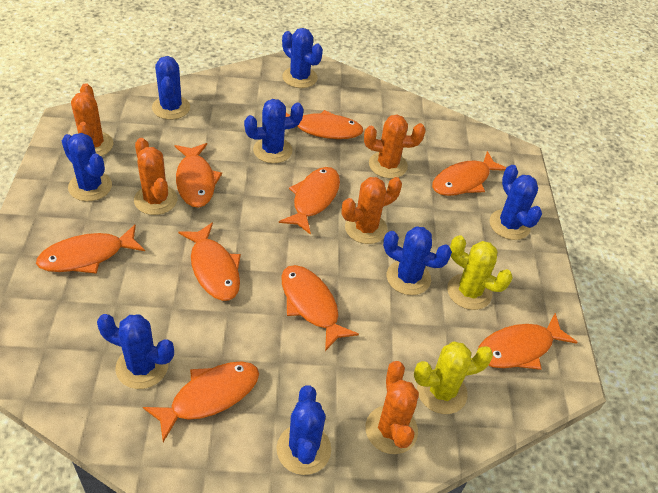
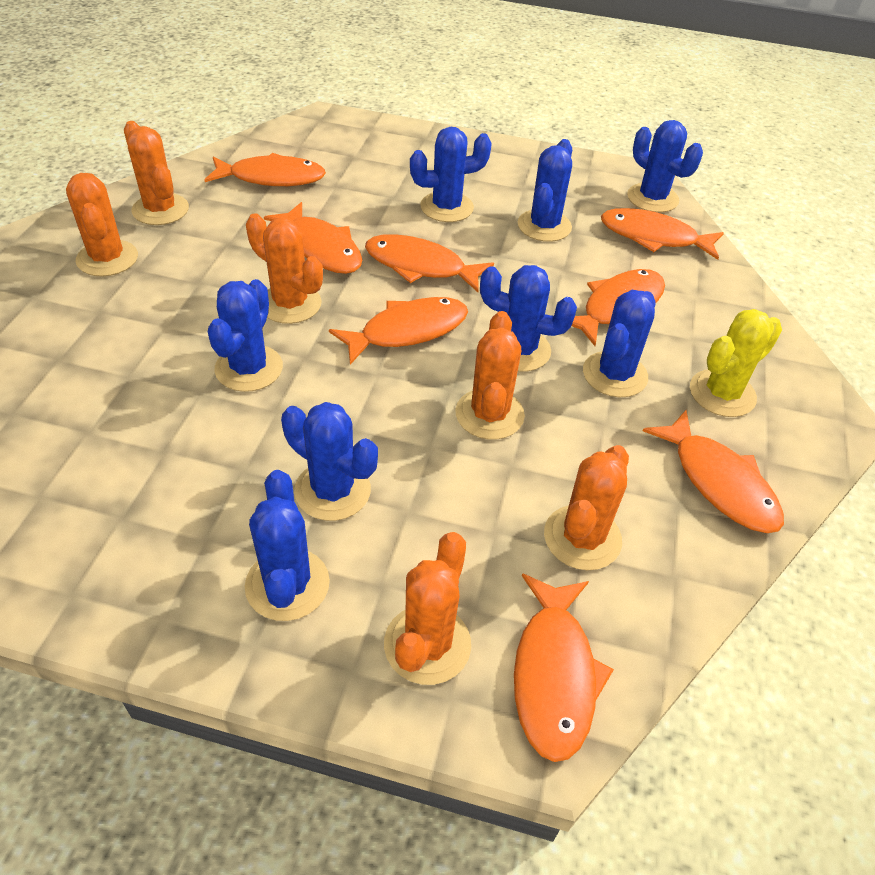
orange cactus: 5 -> 6
orange fish: 9 -> 8
yellow cactus: 2 -> 1

